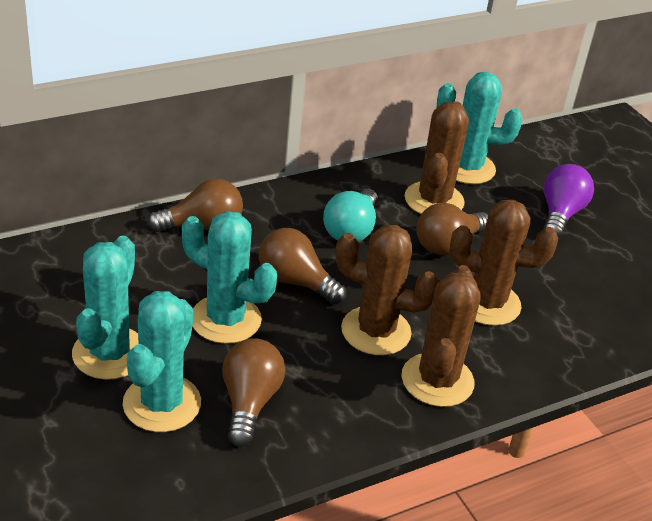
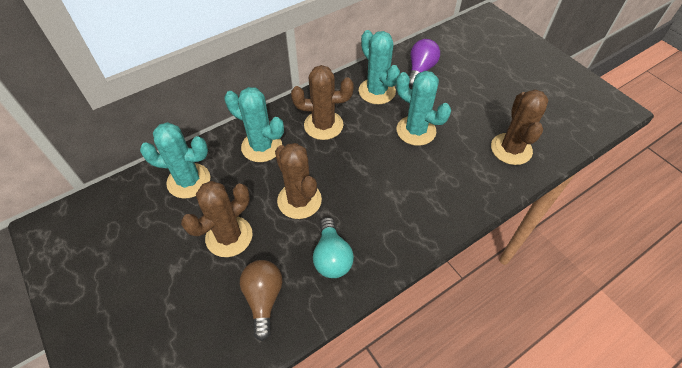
brown light bulb: 4 -> 1

